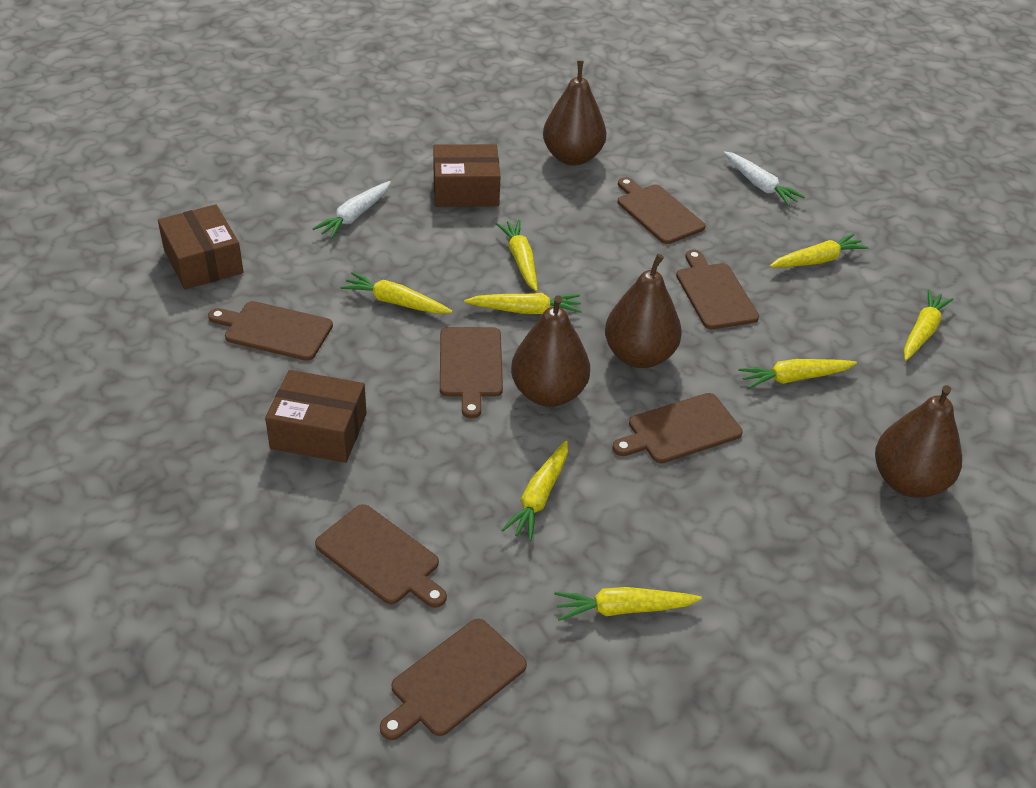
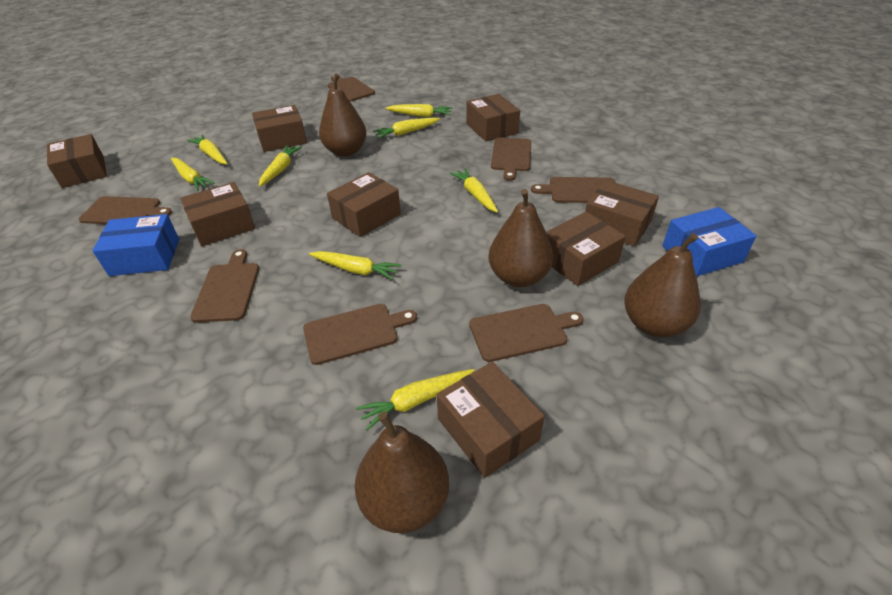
blue box: 0 -> 2
brown box: 3 -> 8
white carrot: 2 -> 0

